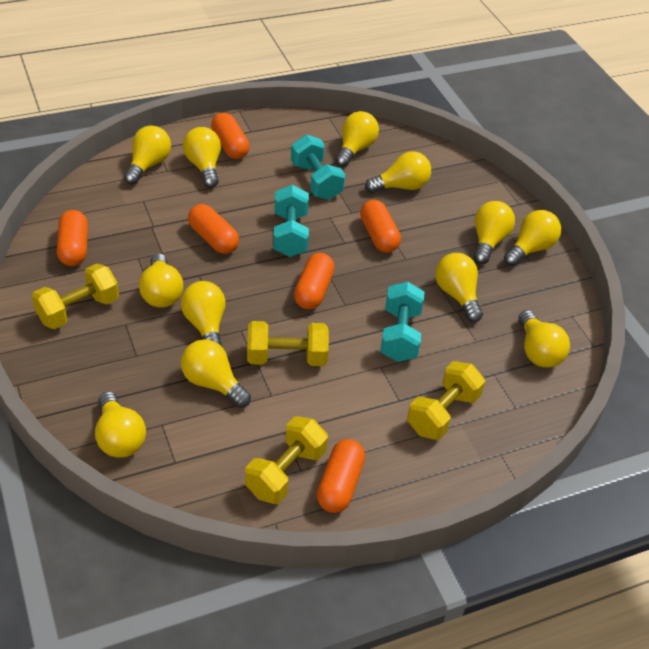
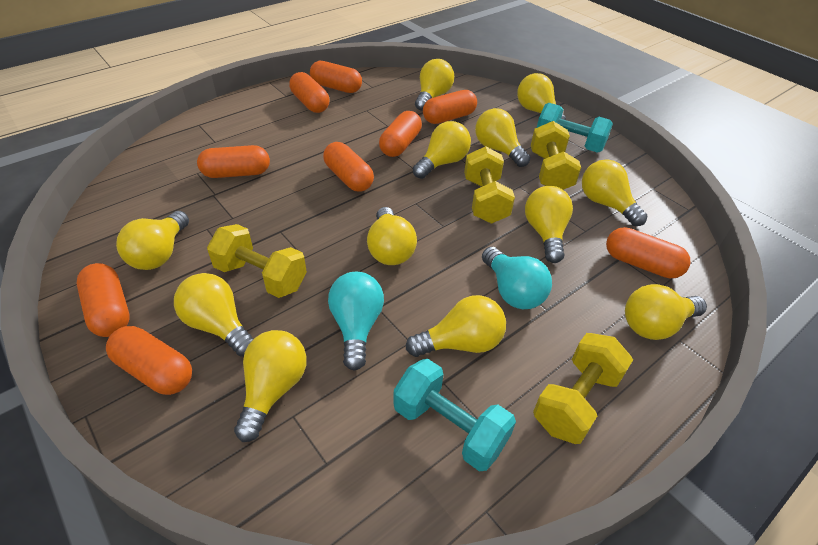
orange capsule: 6 -> 9
turquoise dumbbell: 3 -> 2
turquoise light bulb: 0 -> 2

